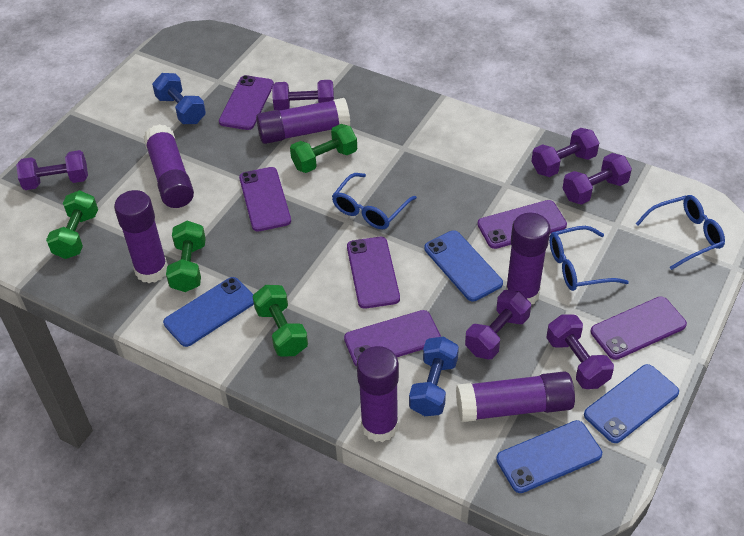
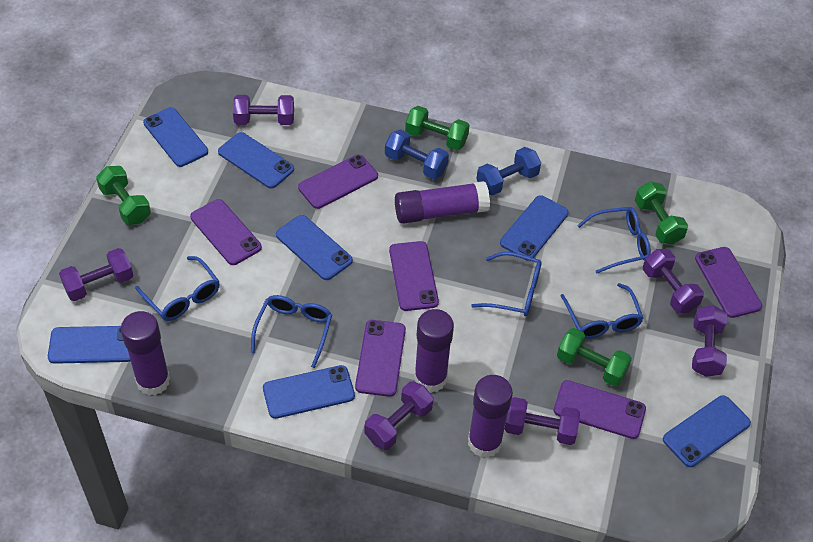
blue glasses: 3 -> 5
blue phone: 4 -> 7
purple glue stick: 6 -> 4

